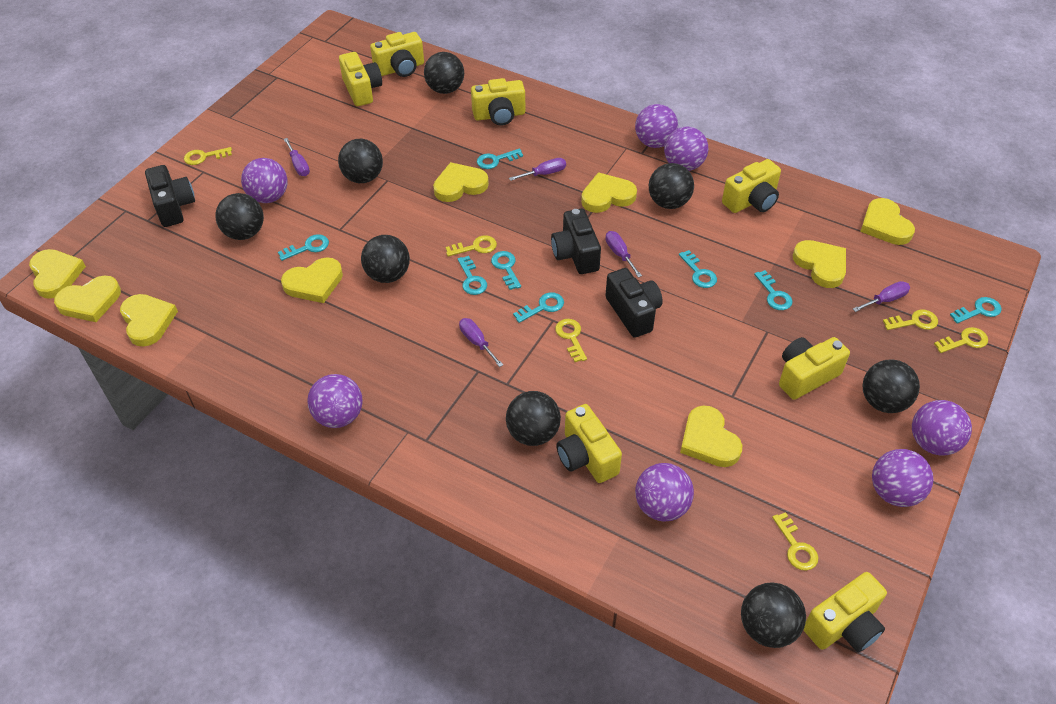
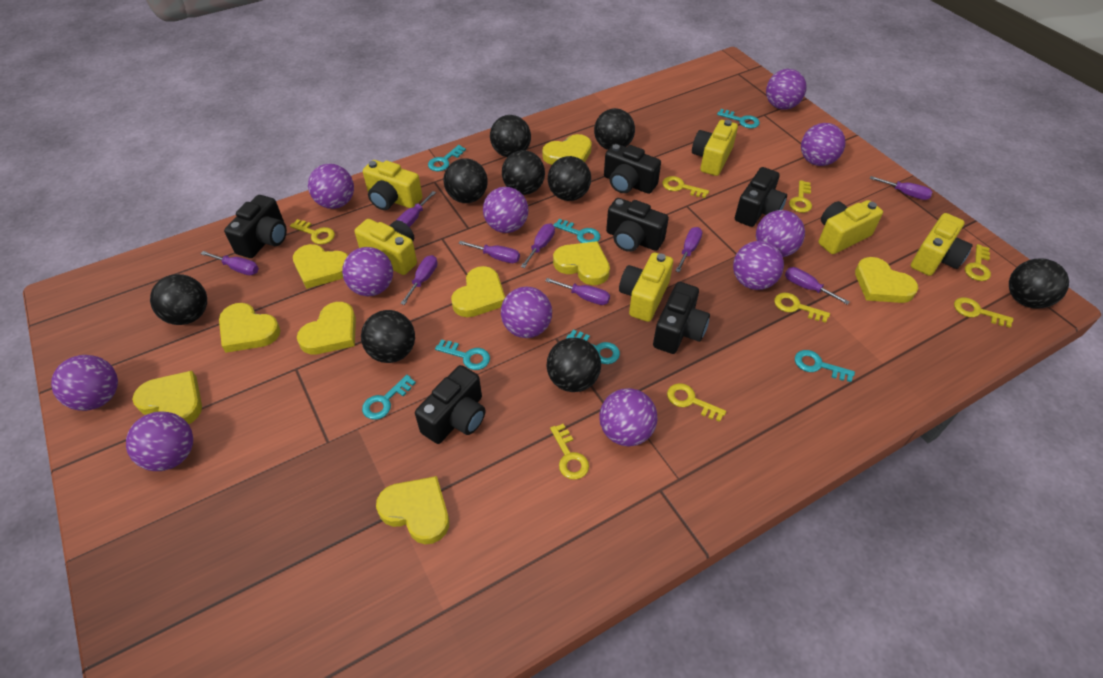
black ball: 8 -> 9
black camera: 3 -> 6
purple ball: 7 -> 11
purple screwdriver: 5 -> 9
turquoise key: 8 -> 7
yellow camera: 7 -> 6
yellow key: 6 -> 8

